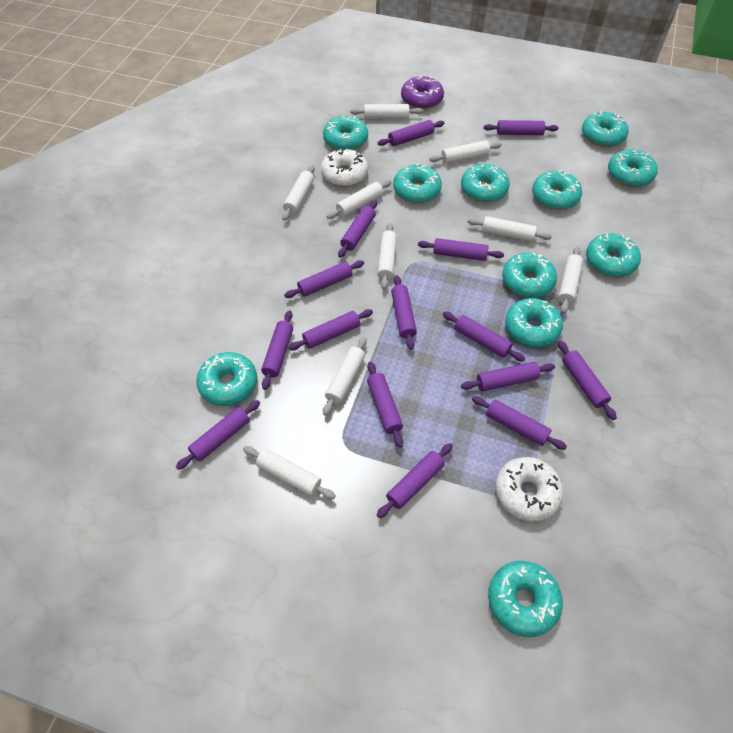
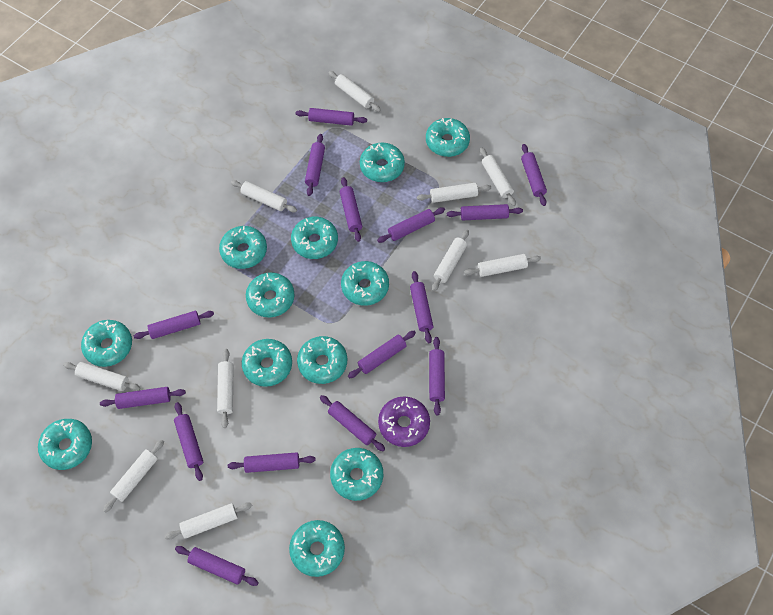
turquoise donut: 11 -> 12
white donut: 2 -> 0
white rolling pin: 9 -> 10

